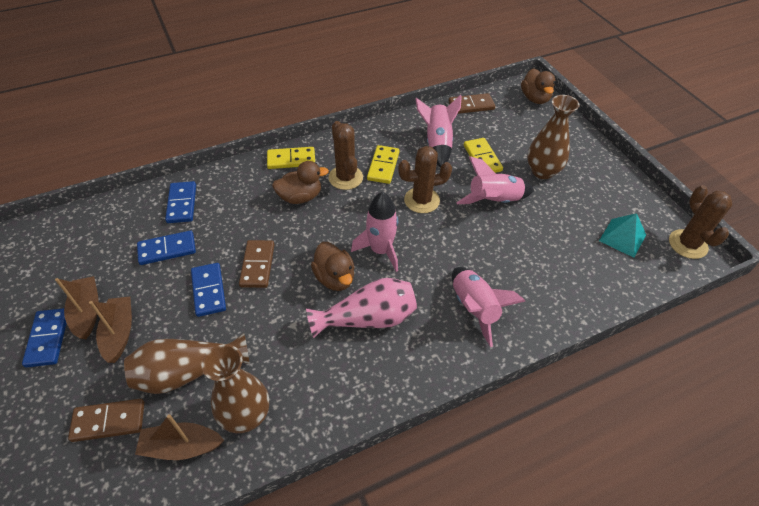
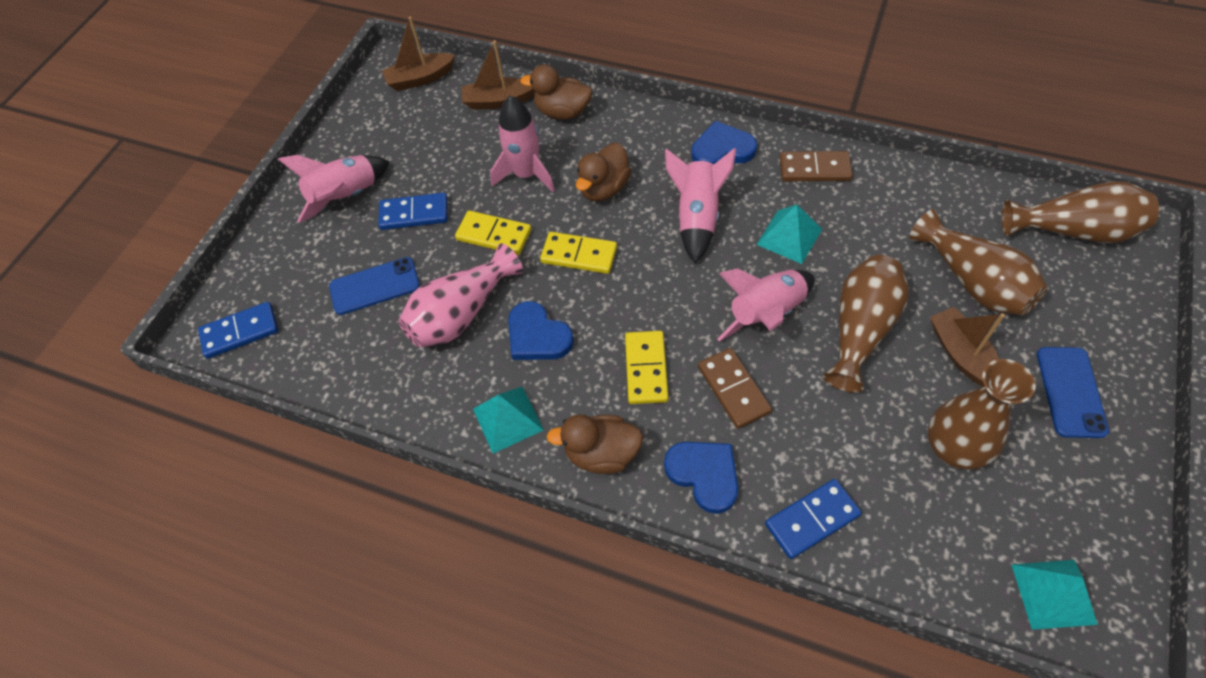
blue domino: 4 -> 3
blue heart: 0 -> 3
blue phone: 0 -> 2
brown cactus: 3 -> 0
brown domino: 3 -> 2
brown vase: 3 -> 4
turquoise pyramid: 1 -> 3

